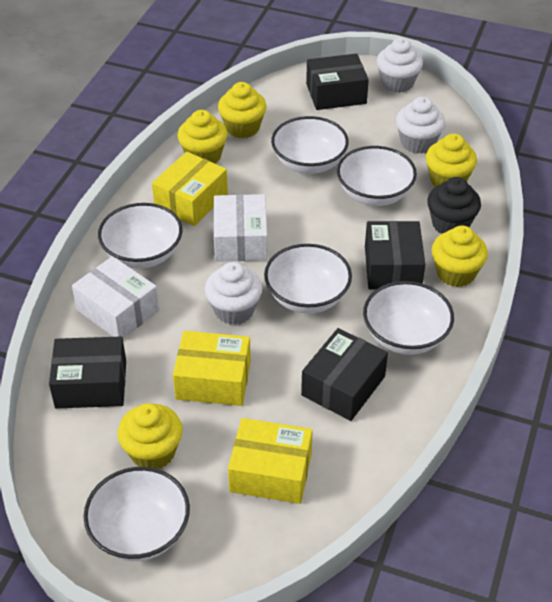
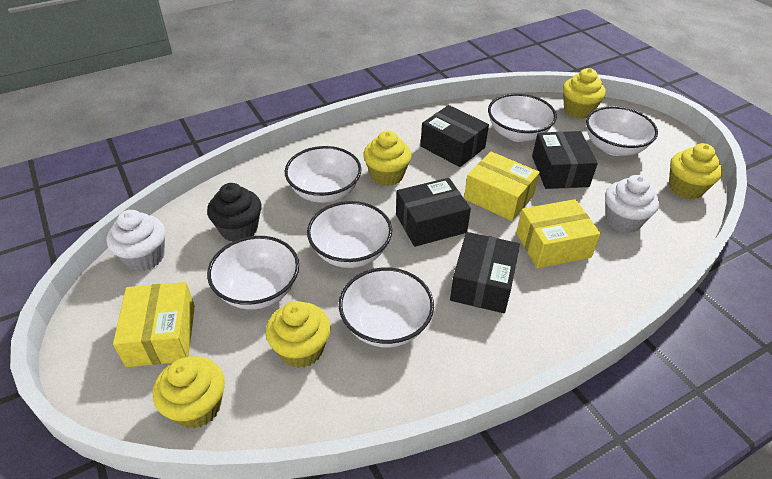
white box: 2 -> 0
white cupcake: 3 -> 2

